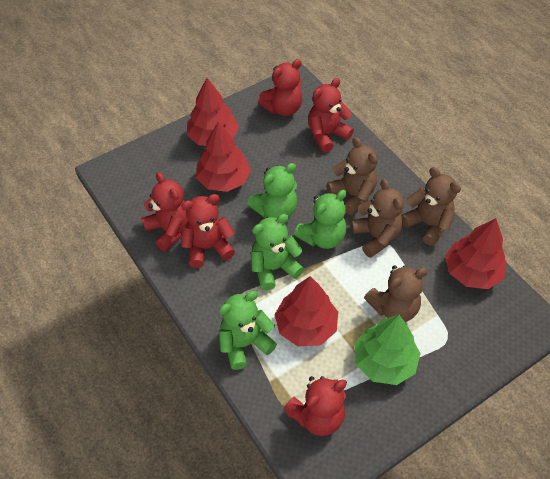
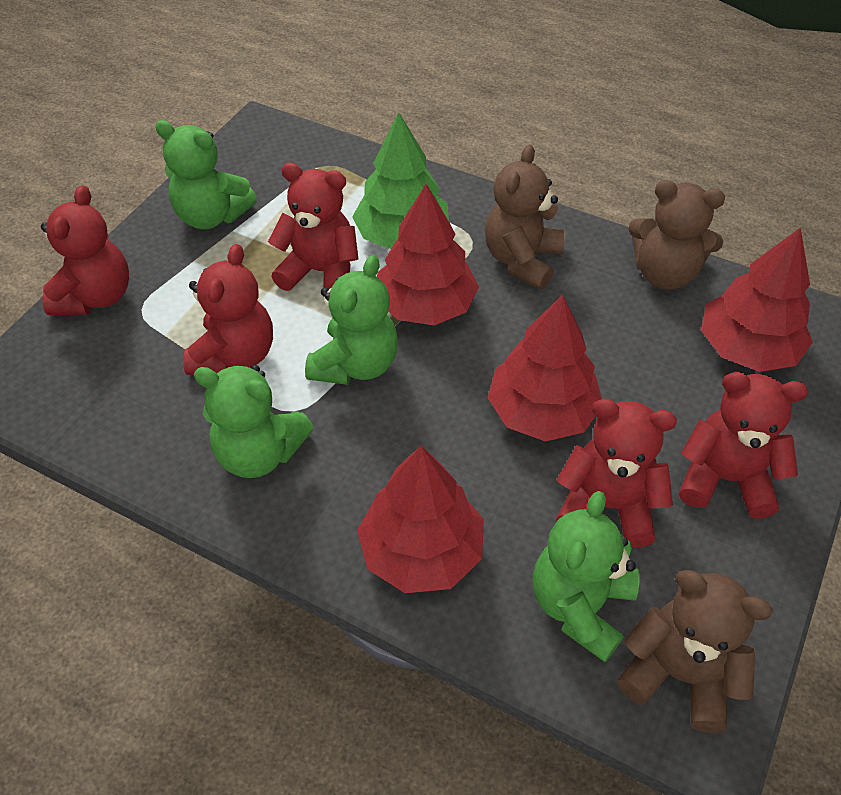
brown teddy bear: 4 -> 3

